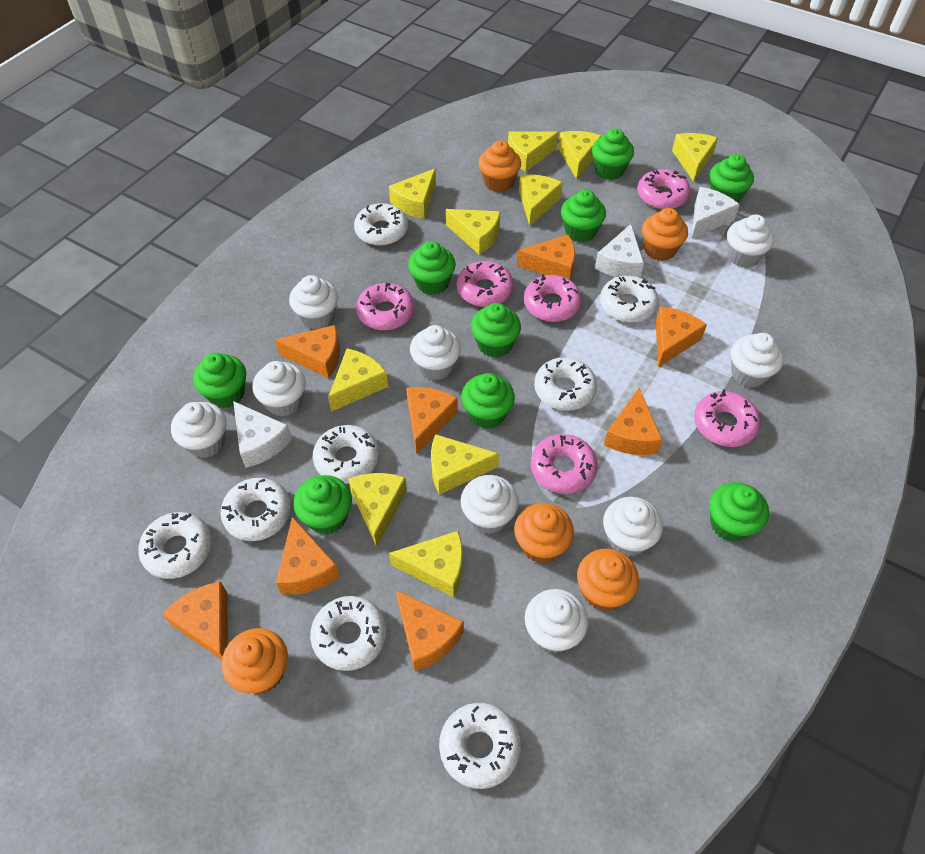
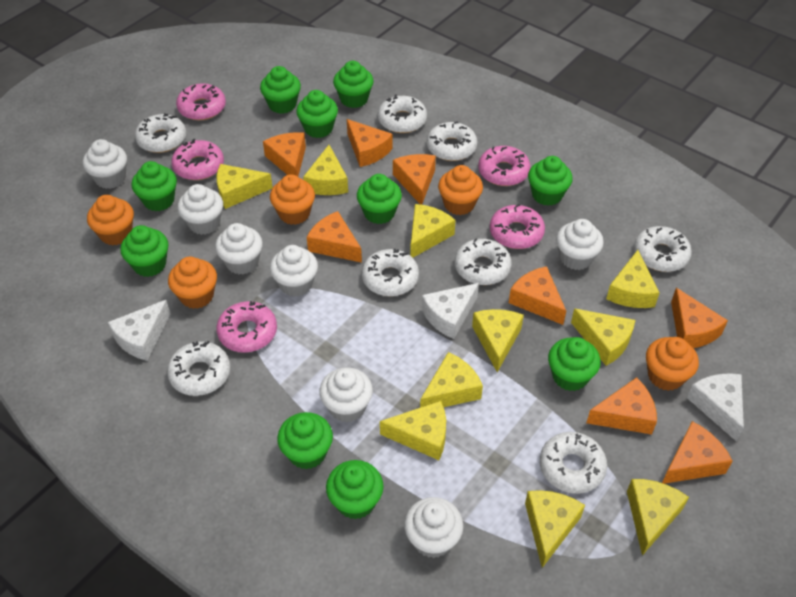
green cupcake: 9 -> 10
pink donut: 6 -> 5
white cupcake: 9 -> 7

